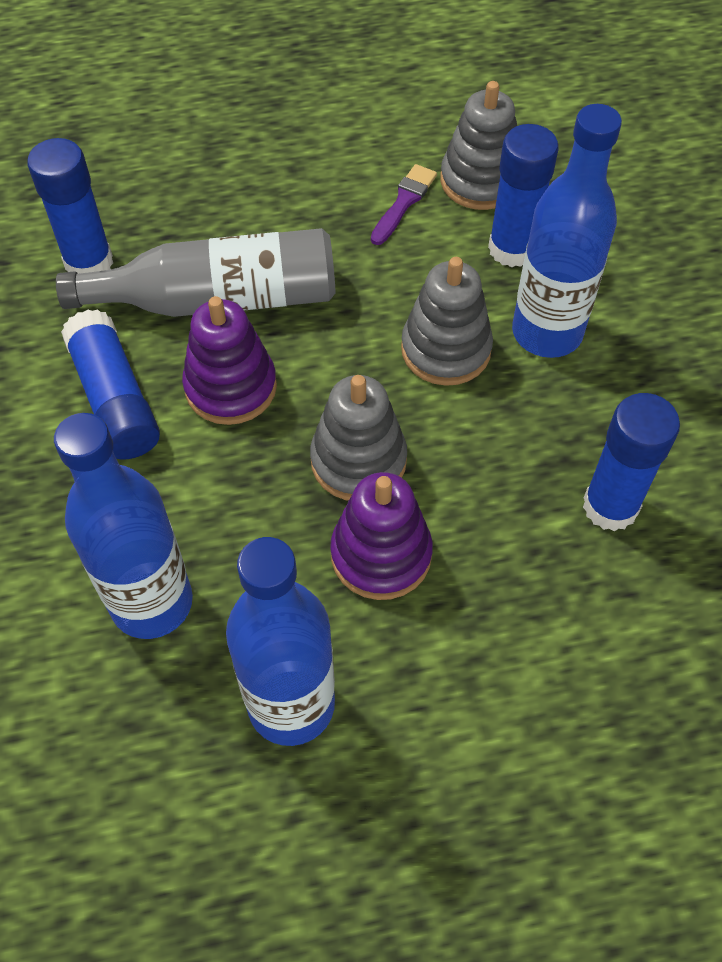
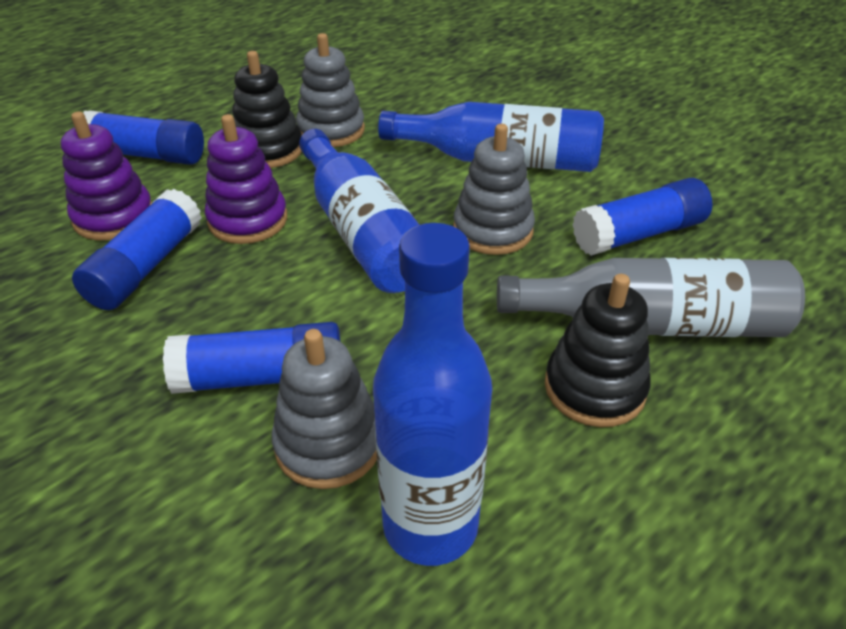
black stacking toy: 0 -> 2
purple brush: 1 -> 0

